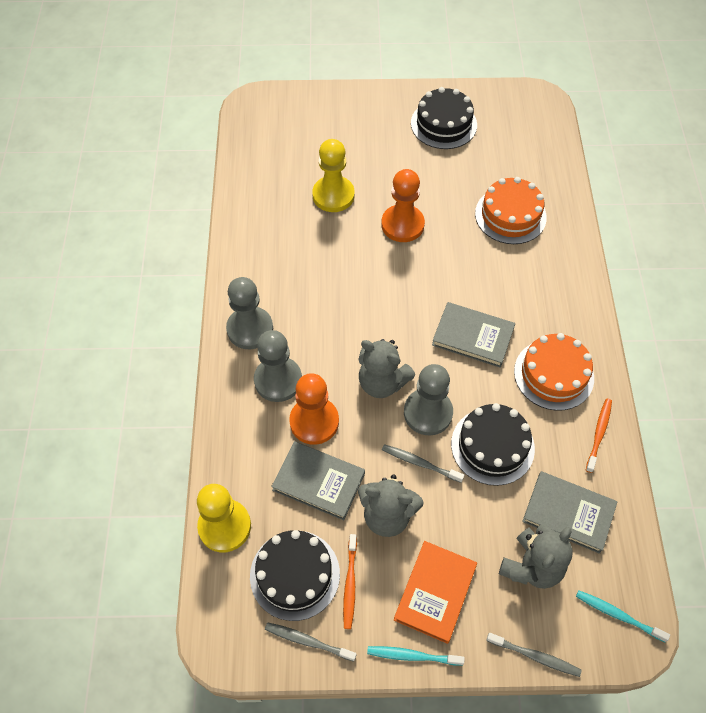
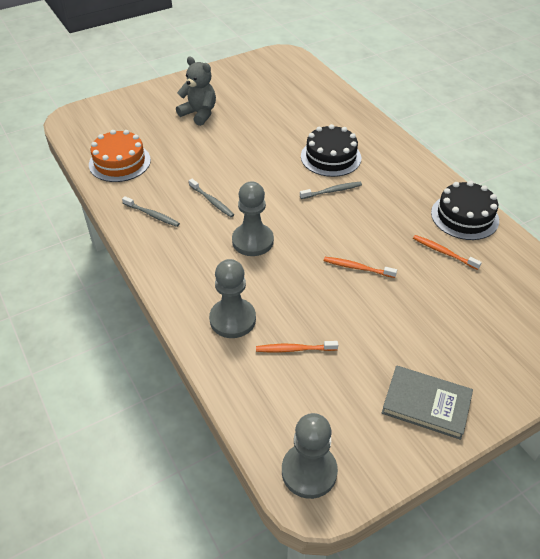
black cake: 3 -> 2
grey book: 3 -> 1
grey teddy bear: 3 -> 1
orange book: 1 -> 0
orange cake: 2 -> 1
orange pawn: 2 -> 0
orange toothbrush: 2 -> 3
turquoise toothbrush: 2 -> 0
yellow pawn: 2 -> 0

